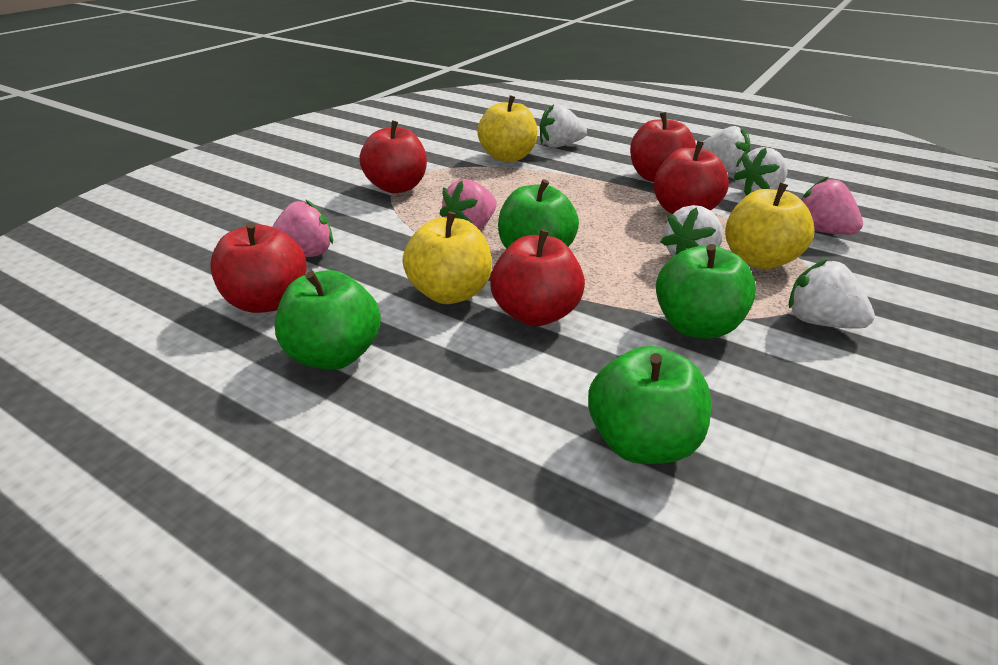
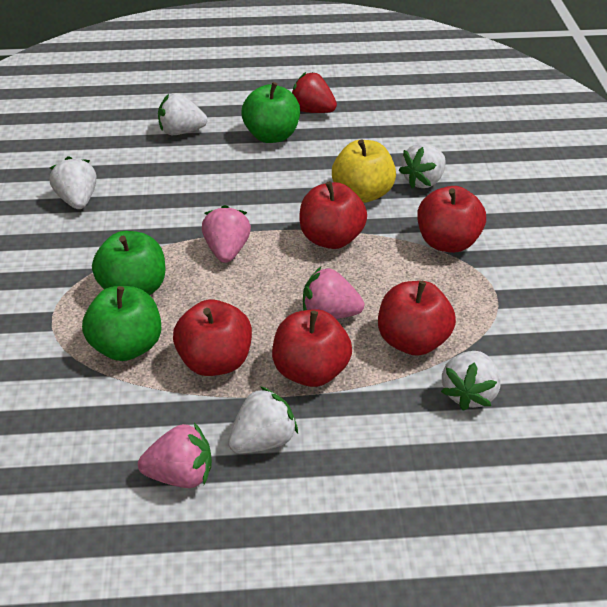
green apple: 4 -> 3
red strawberry: 0 -> 1
yellow apple: 3 -> 1

